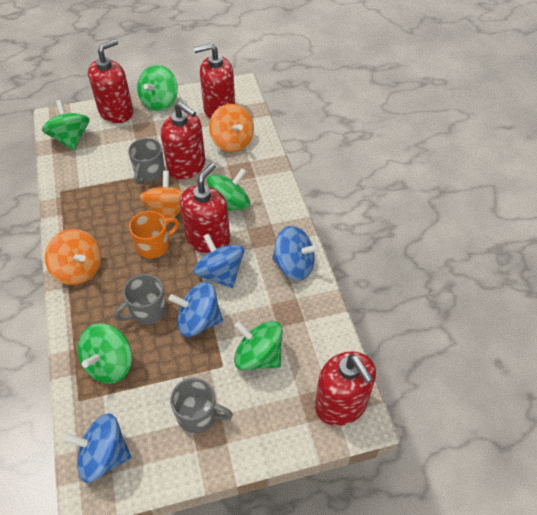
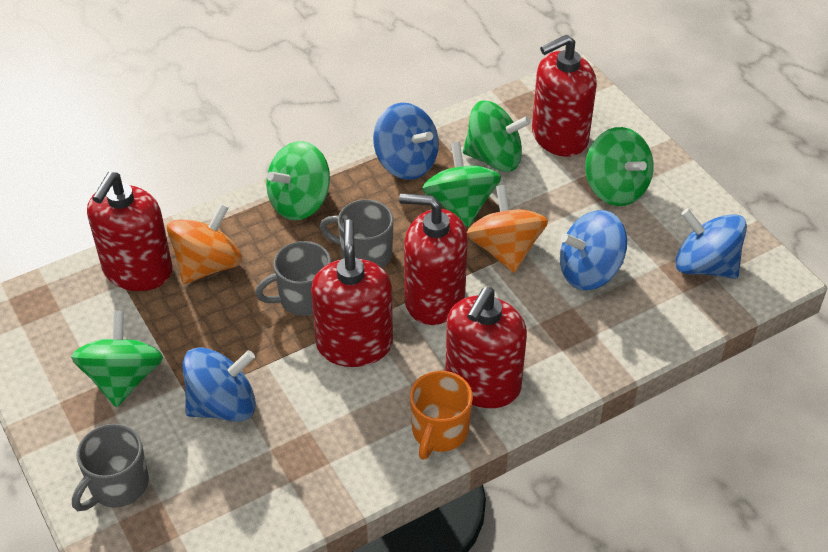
orange spinning top: 3 -> 2

